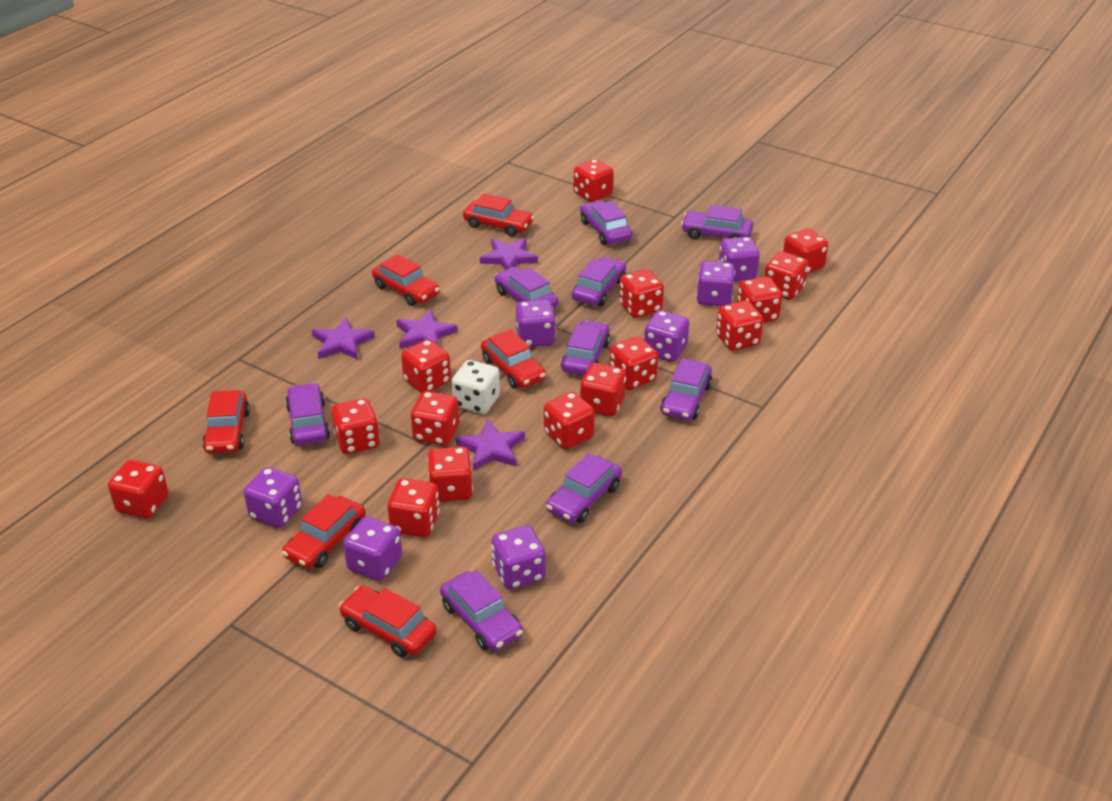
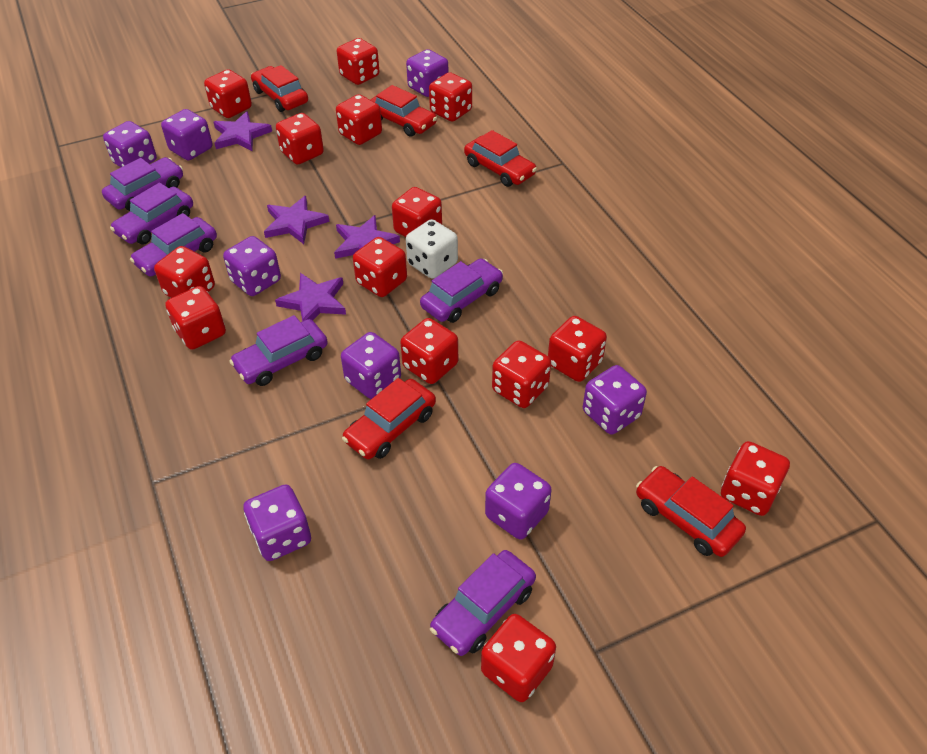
purple car: 9 -> 6
purple dice: 7 -> 8
red car: 6 -> 5
red dice: 15 -> 14

